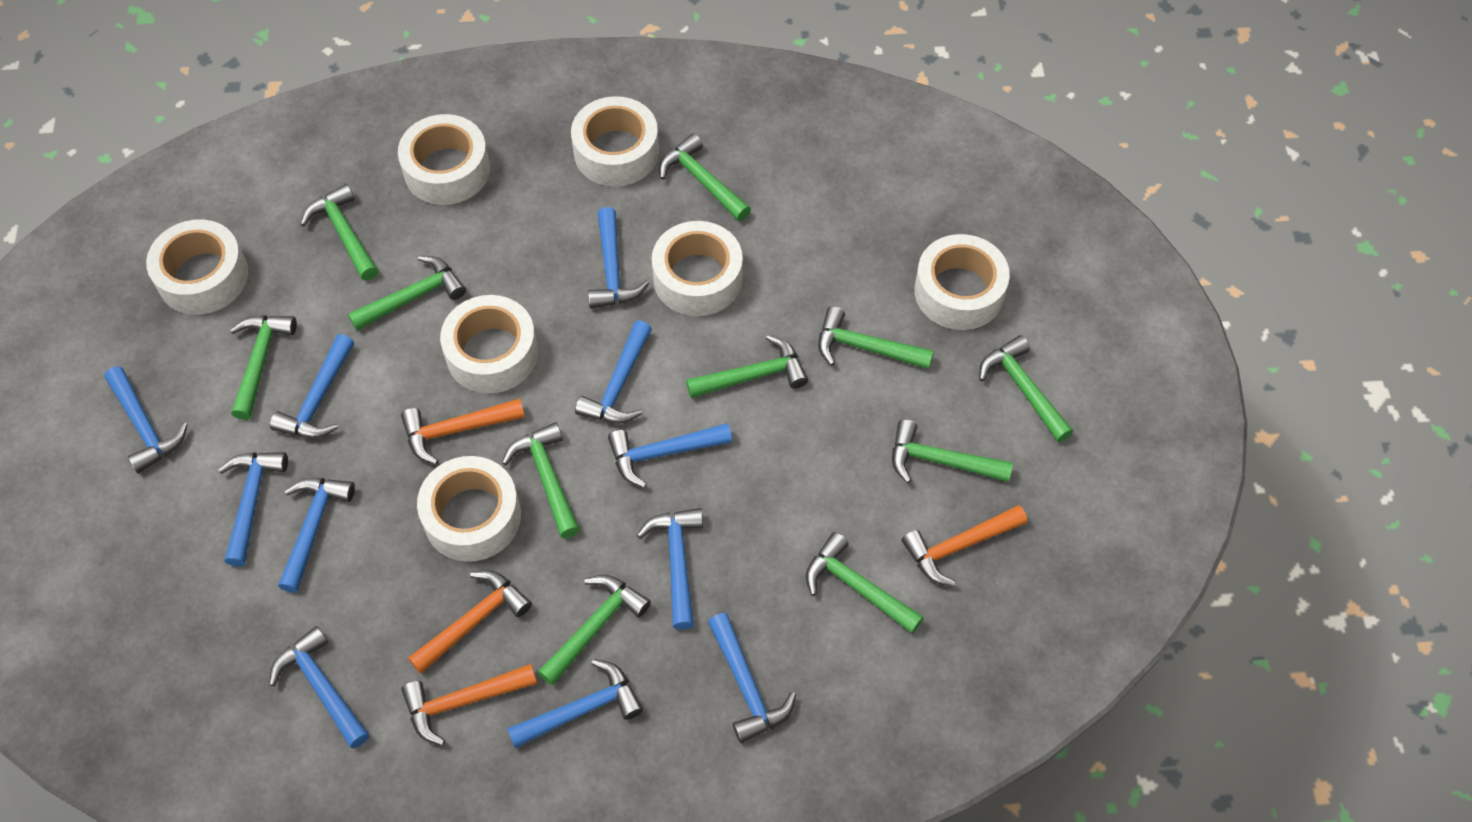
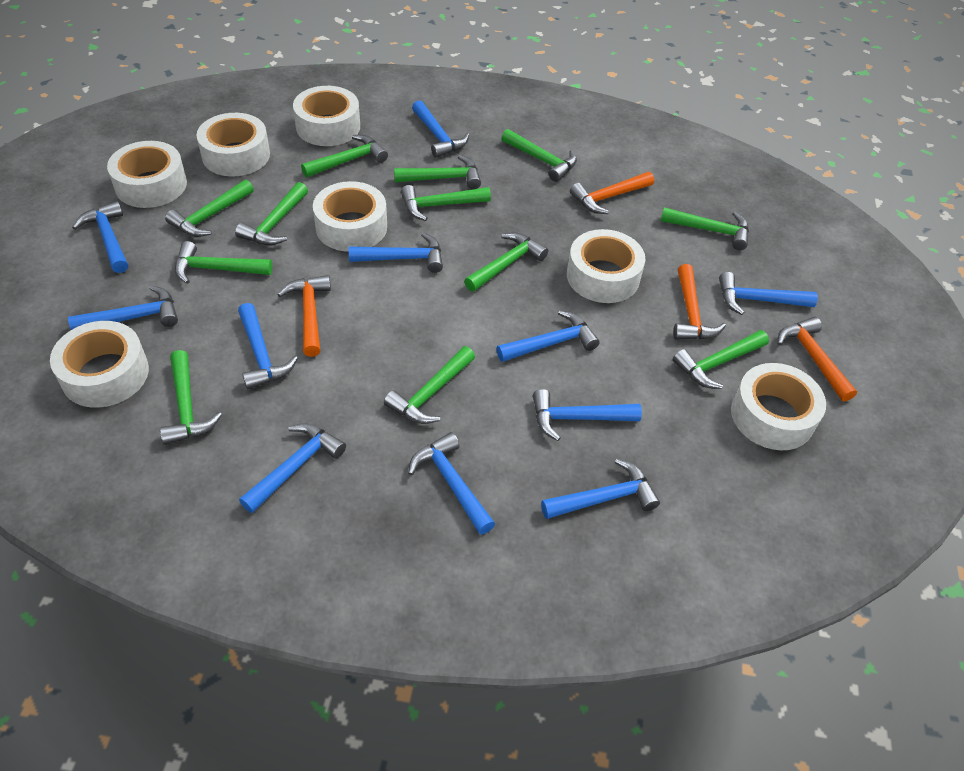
green hammer: 11 -> 12

